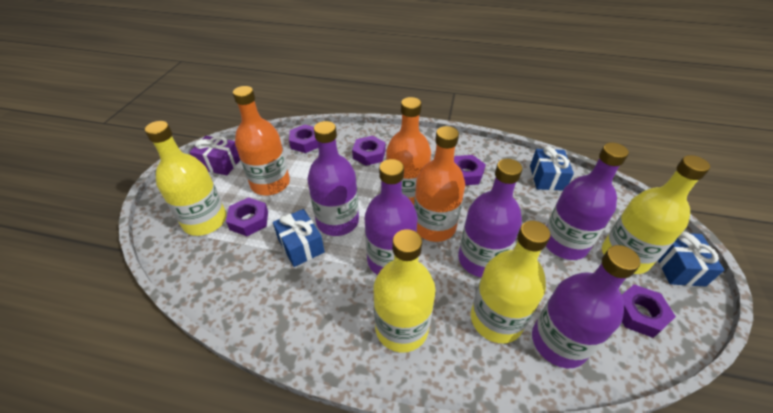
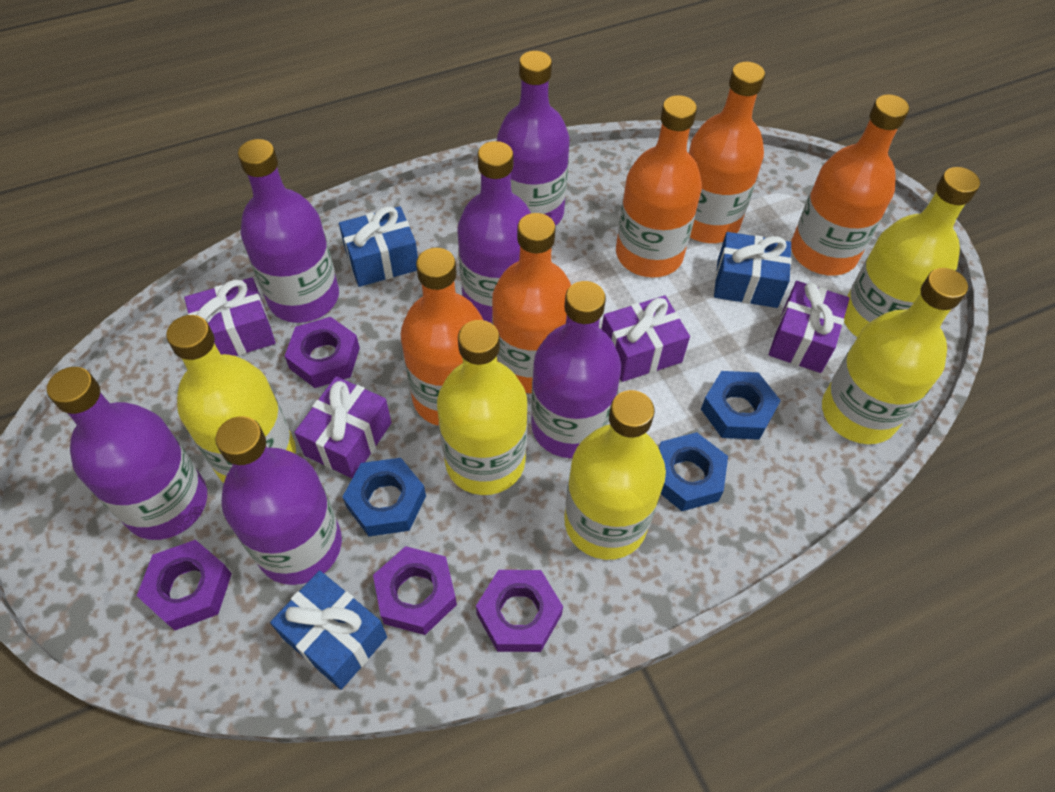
blue nut: 0 -> 3
orange bottle: 3 -> 5
purple bottle: 5 -> 6
purple gift: 1 -> 4
purple nut: 5 -> 4
yellow bottle: 4 -> 5

